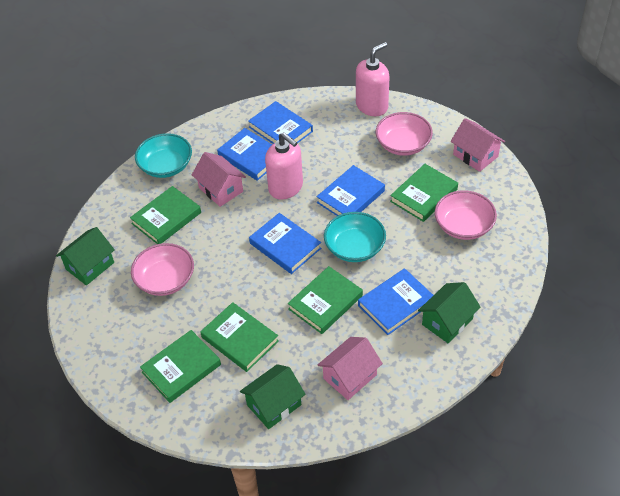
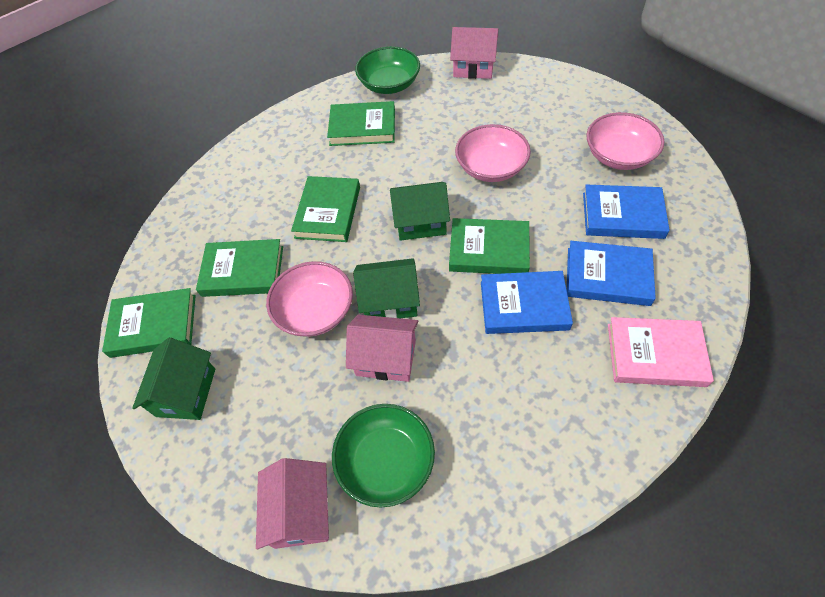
blue book: 5 -> 3
green bowl: 0 -> 2
pink book: 0 -> 1
pink soap dispenser: 2 -> 0
turquoise bowl: 2 -> 0

